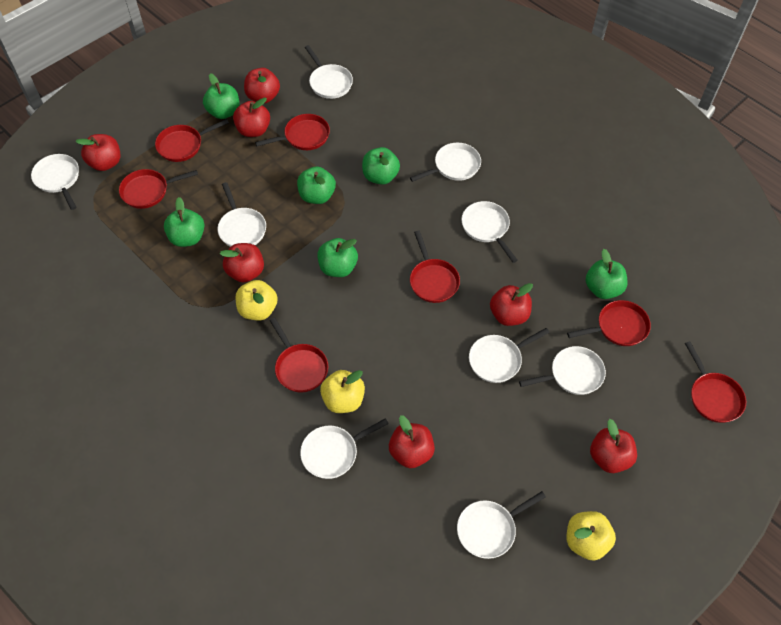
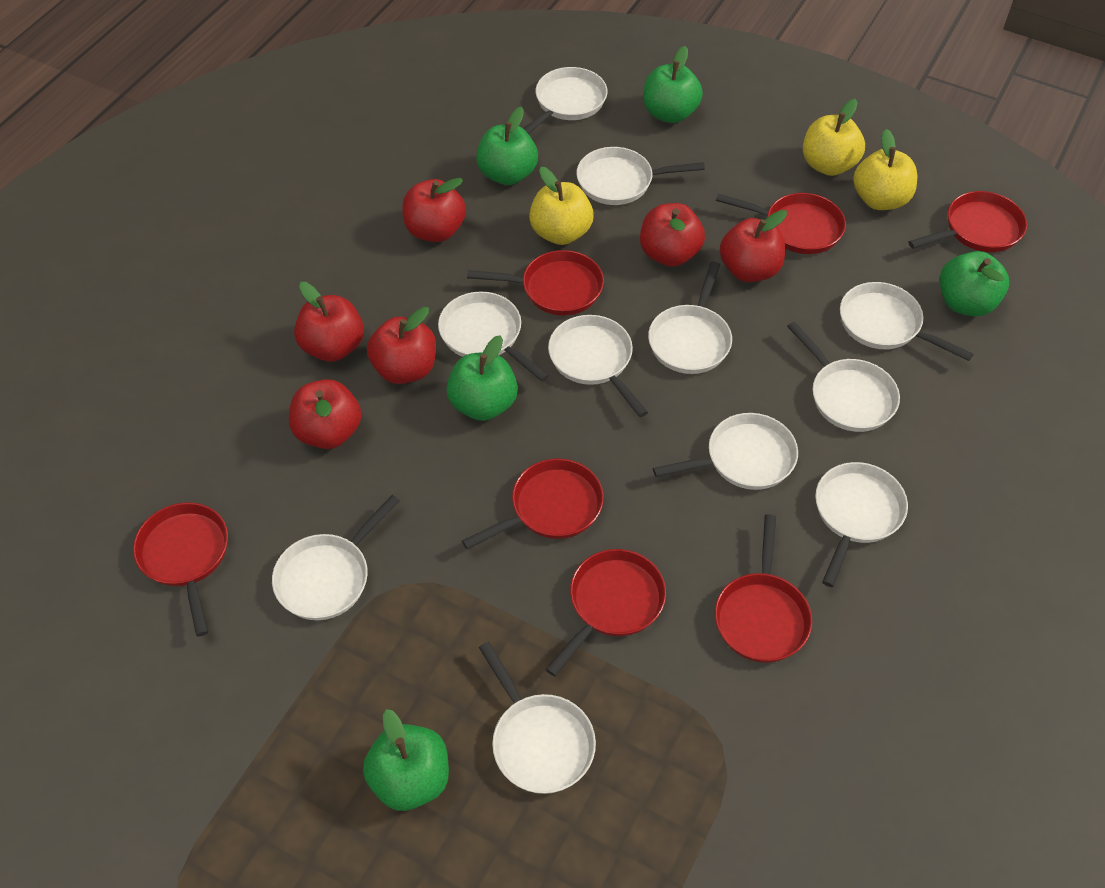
green apple: 6 -> 5
red apple: 7 -> 6
white pan: 9 -> 11

